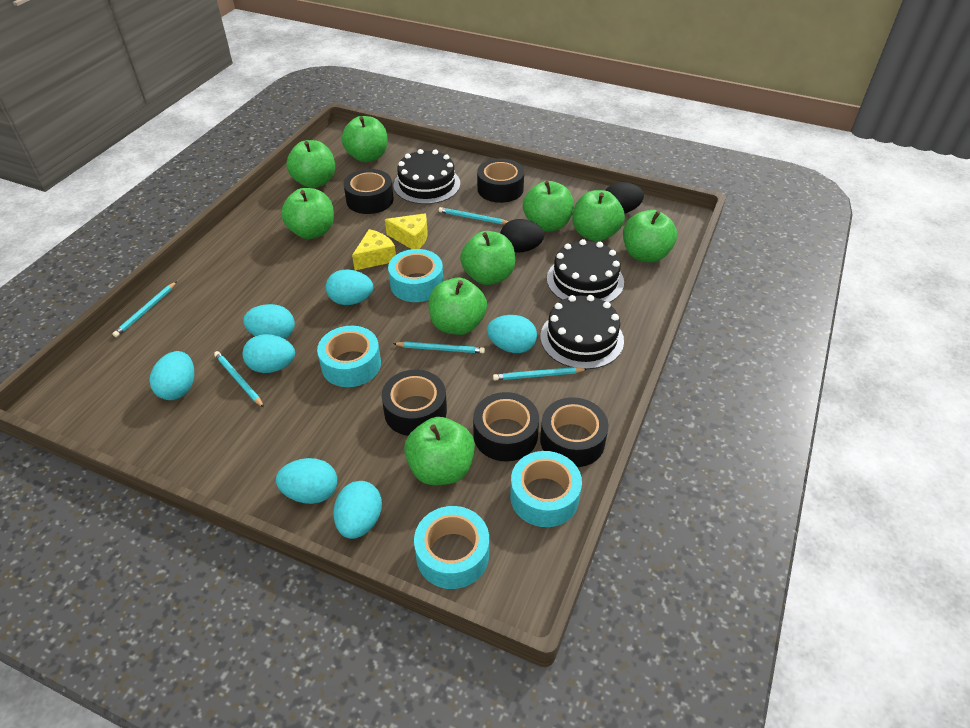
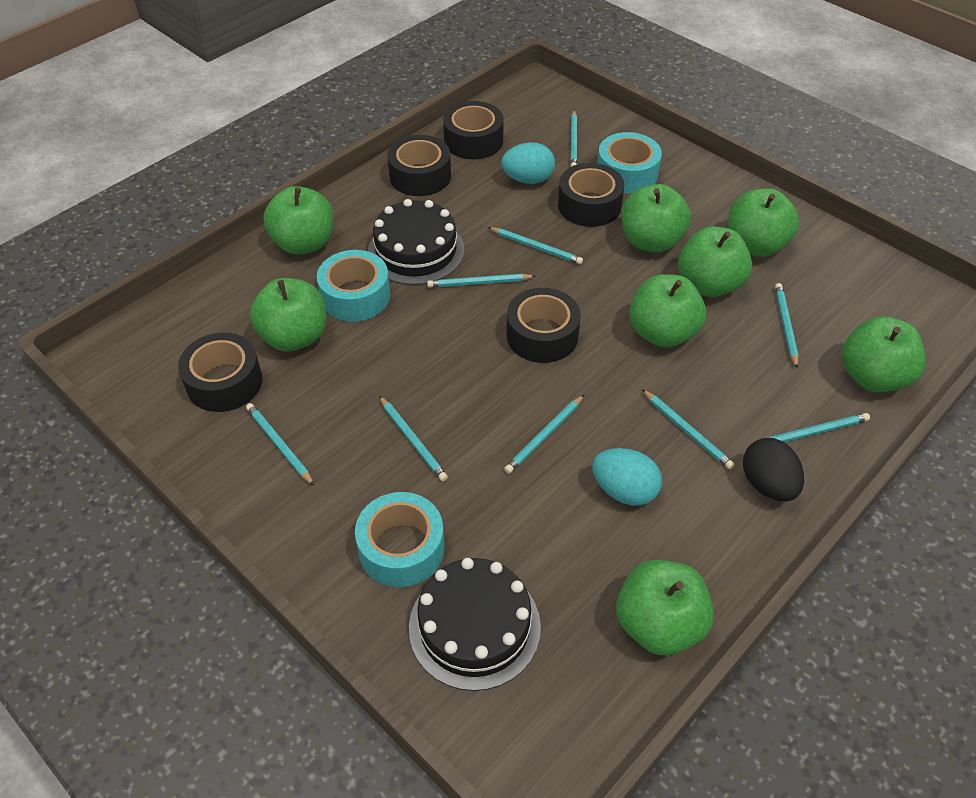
black cake: 3 -> 2
black egg: 2 -> 1
green apple: 9 -> 8
turquoise egg: 7 -> 2
turquoise pencil: 5 -> 9
turquoise tape: 4 -> 3
yellow cheese: 2 -> 0

